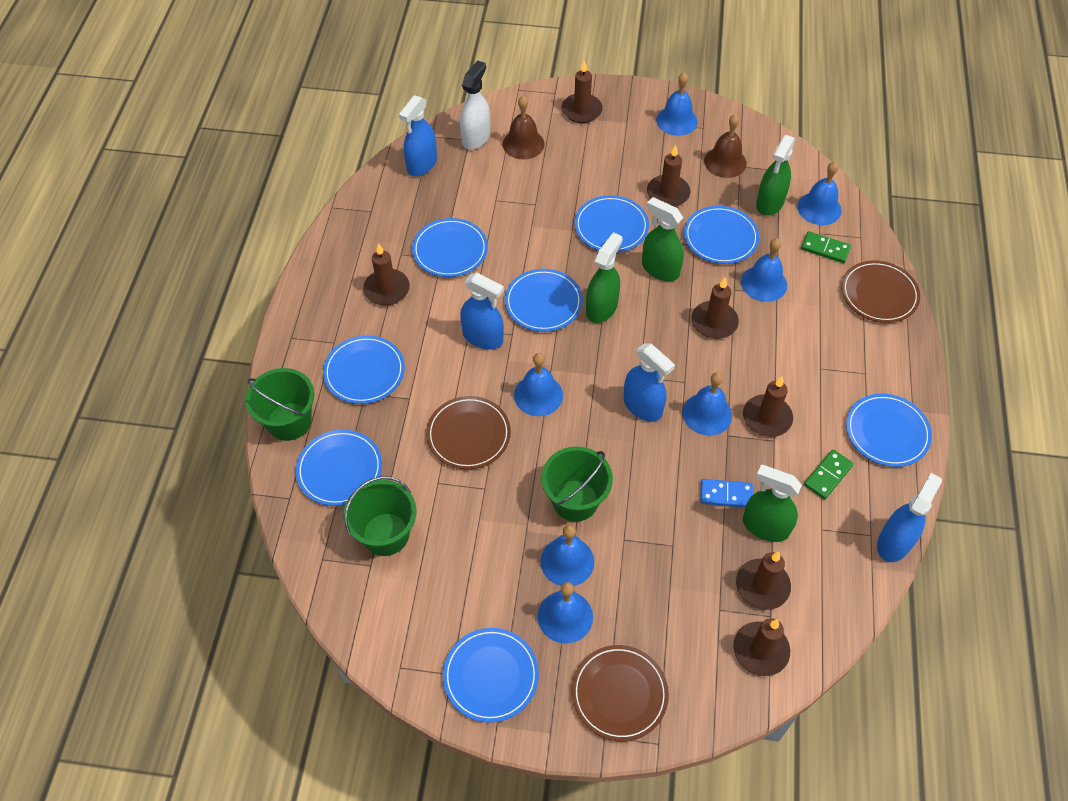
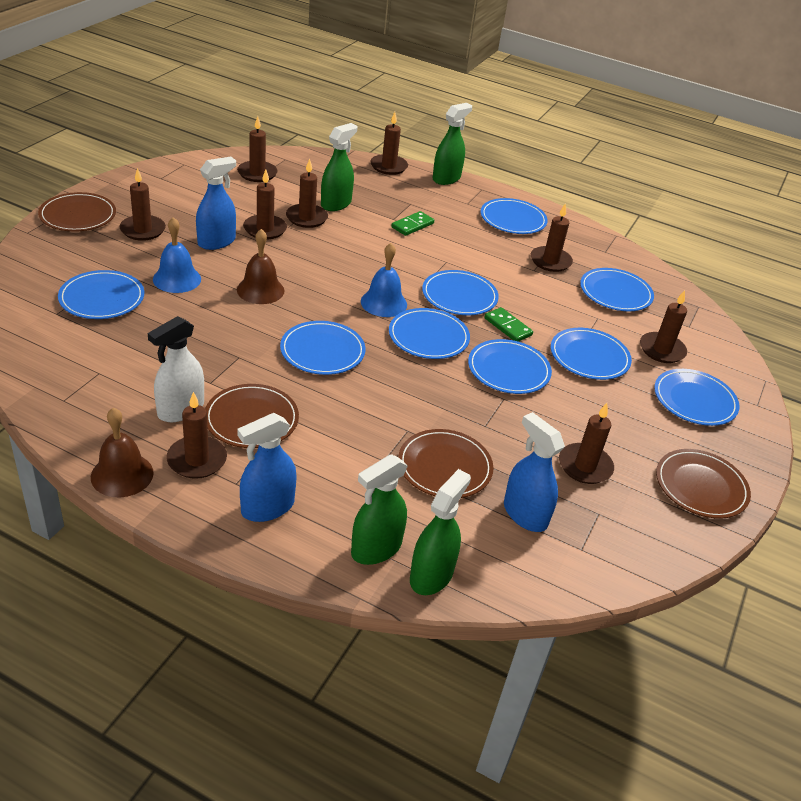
blue bell: 7 -> 2
blue domino: 1 -> 0
blue plate: 8 -> 9
blue spray bottle: 4 -> 3
brown candle: 7 -> 9
brown plate: 3 -> 4
green bucket: 3 -> 0

